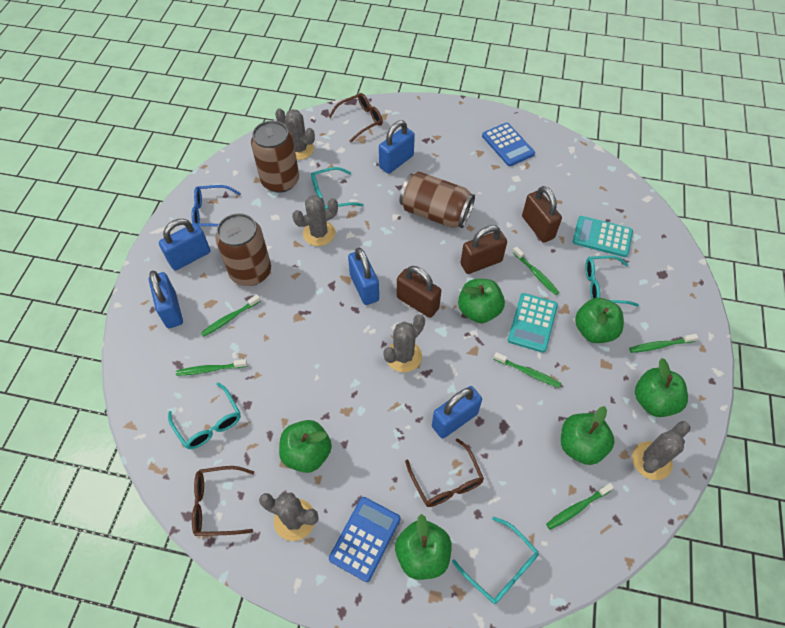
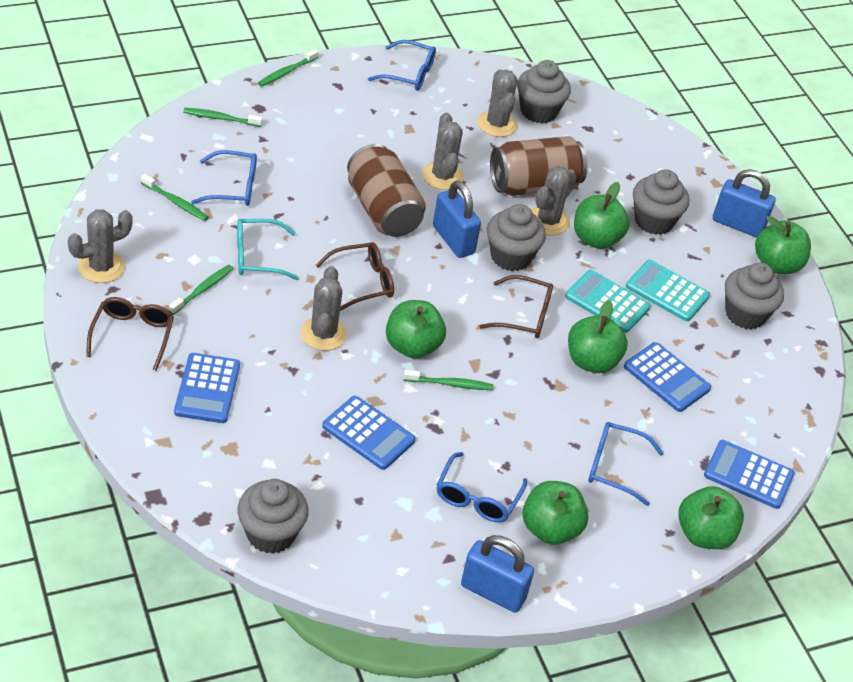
blue calculator: 2 -> 4
blue glasses: 1 -> 4
blue padlock: 5 -> 3
brown can: 3 -> 2
brown padlock: 3 -> 0
green toothbrush: 6 -> 5
grey cupcake: 0 -> 5
turquoise glasses: 4 -> 1

